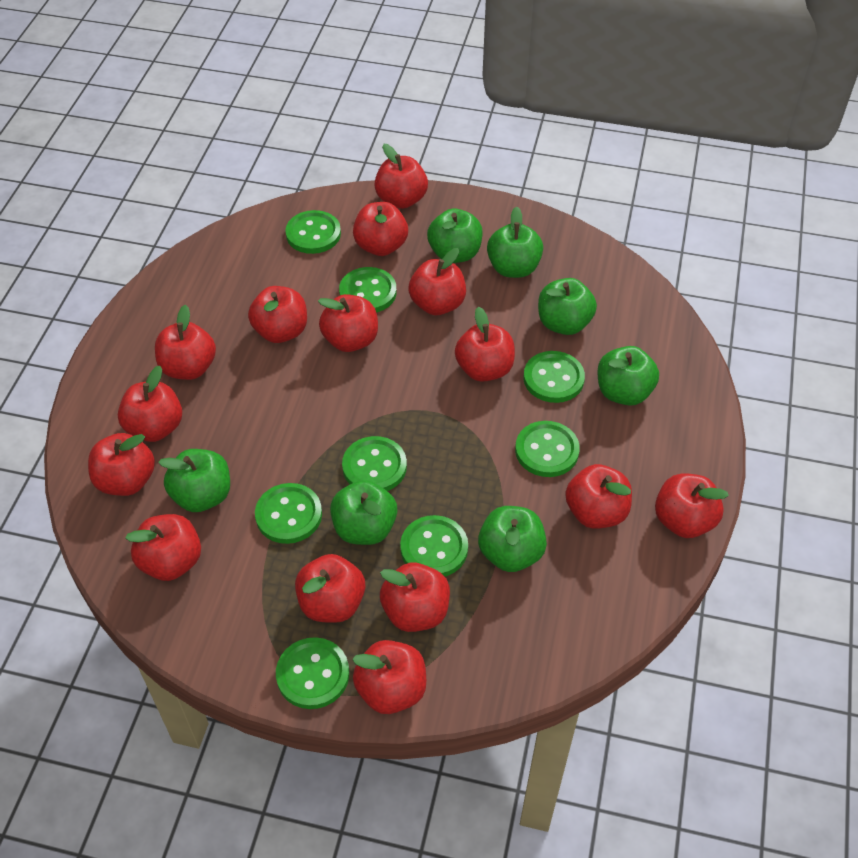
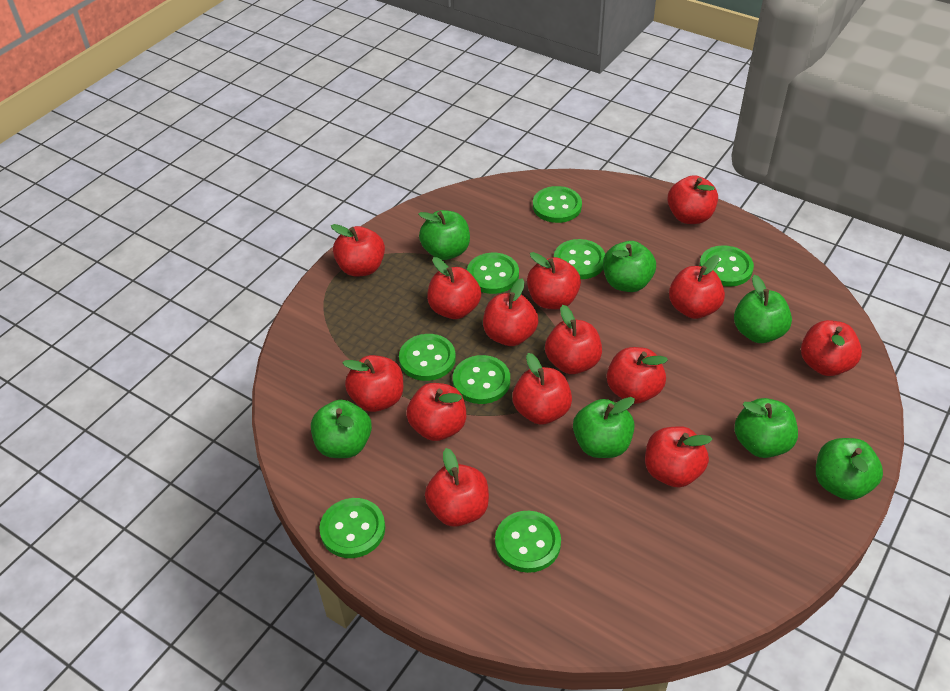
red apple: 15 -> 14

